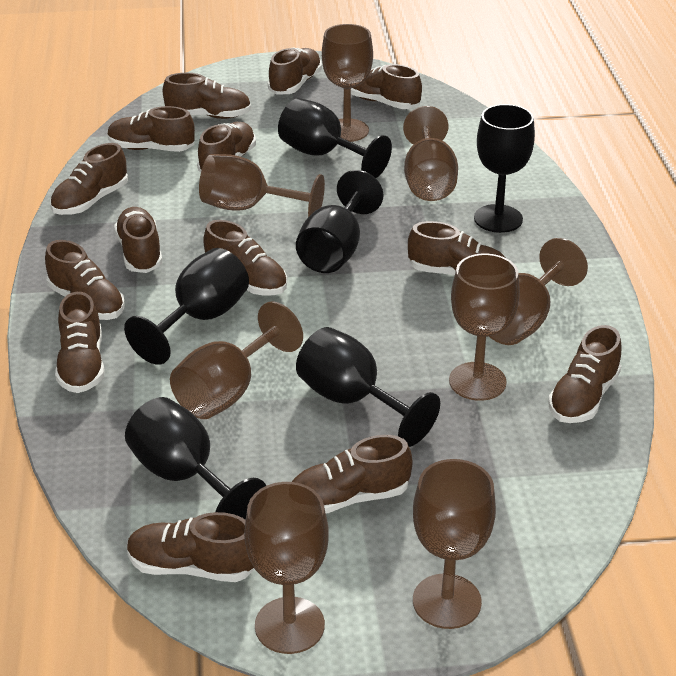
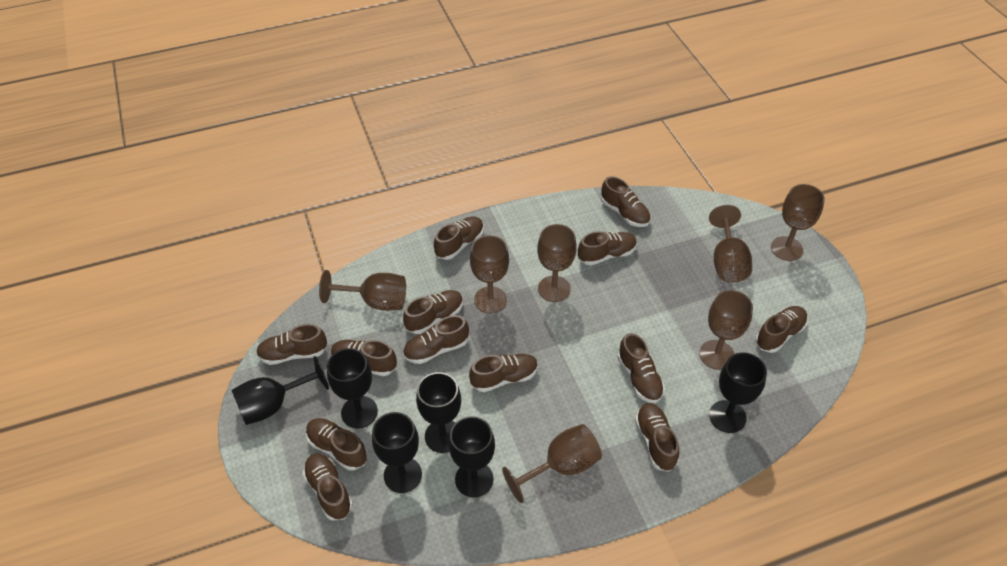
brown goblet: 8 -> 7
brown shoe: 14 -> 13

